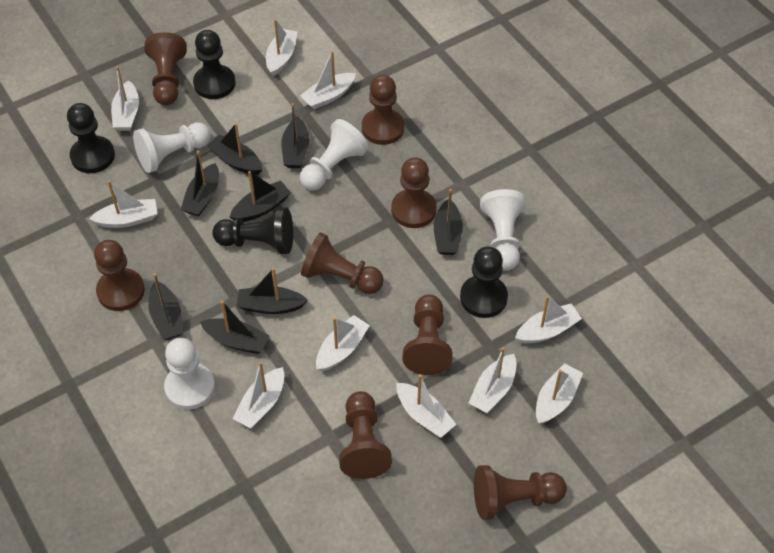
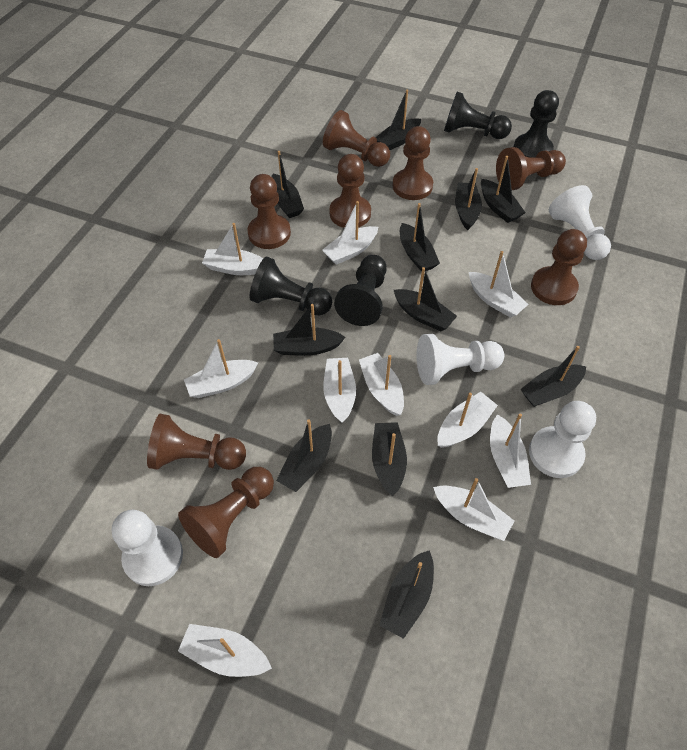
black boat: 8 -> 11

